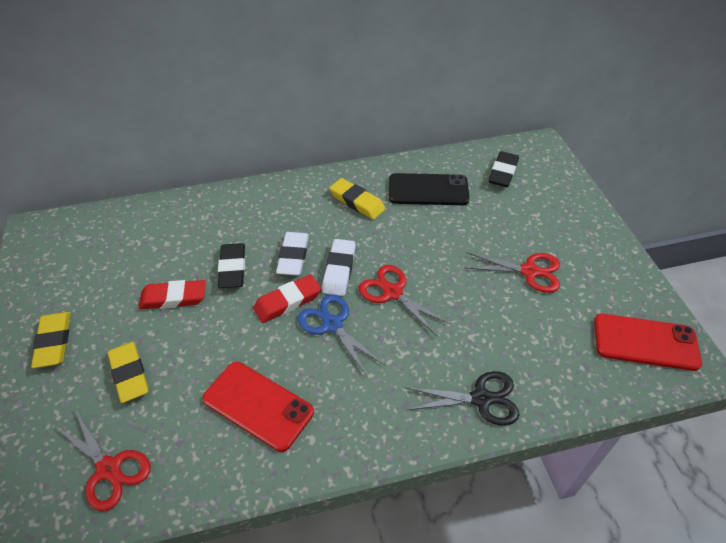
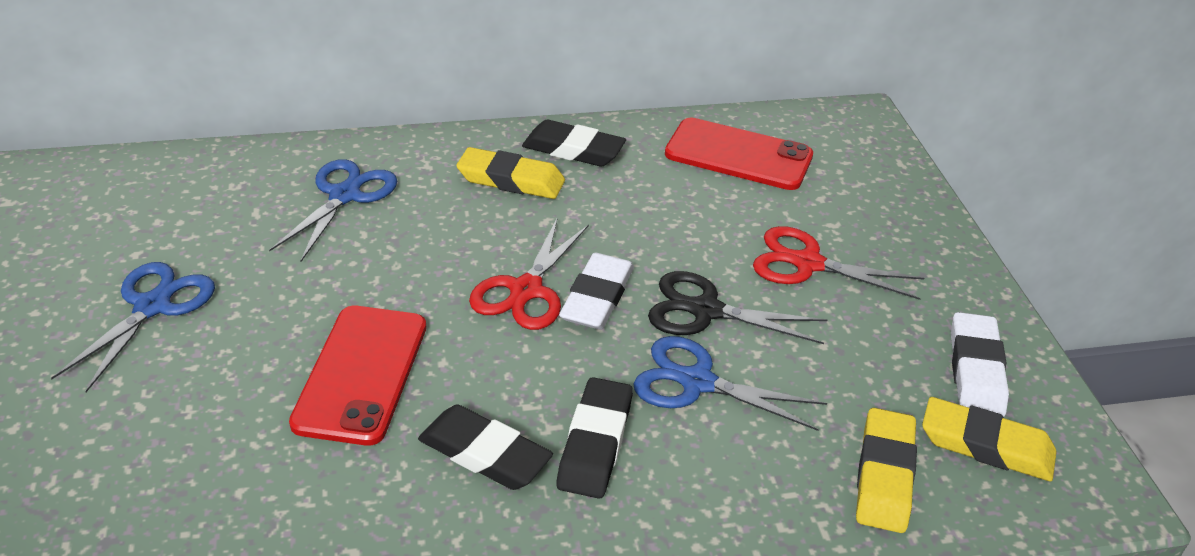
black eraser: 2 -> 3
black phone: 1 -> 0
blue scissors: 1 -> 3
red eraser: 2 -> 0
red scissors: 3 -> 2

